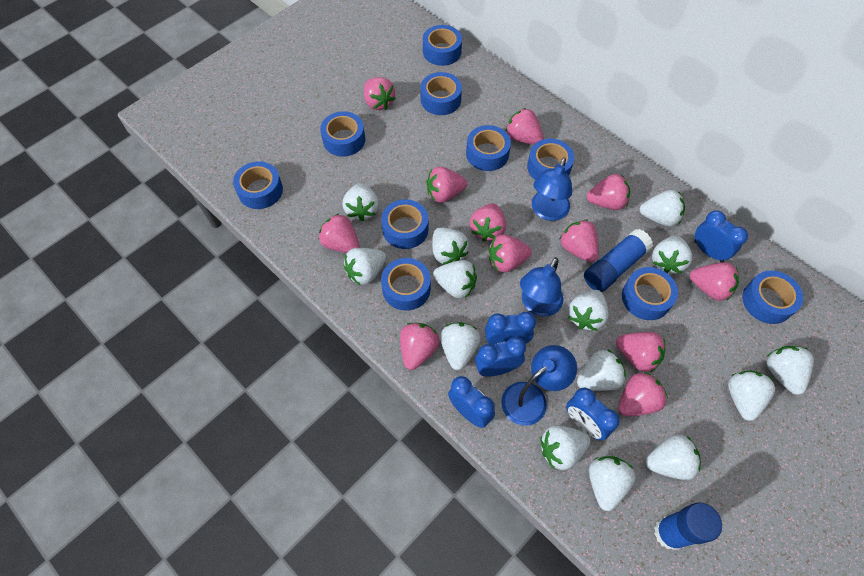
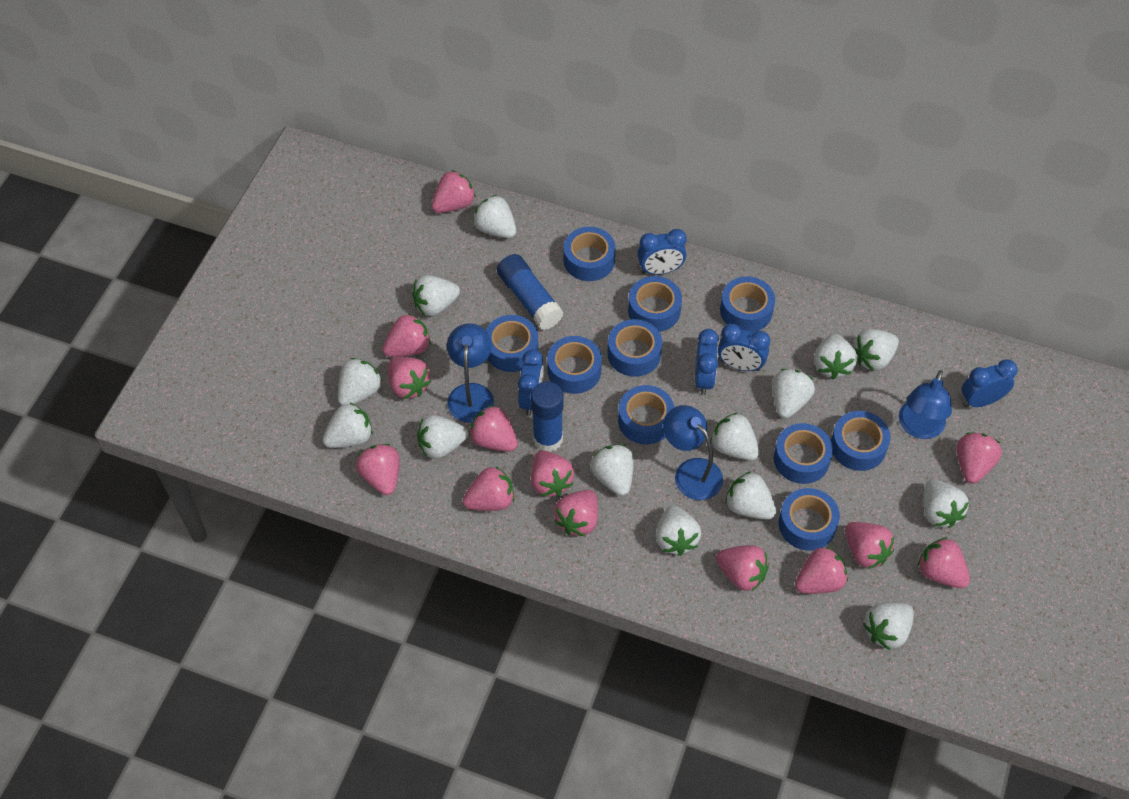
pink strawberry: 12 -> 13

